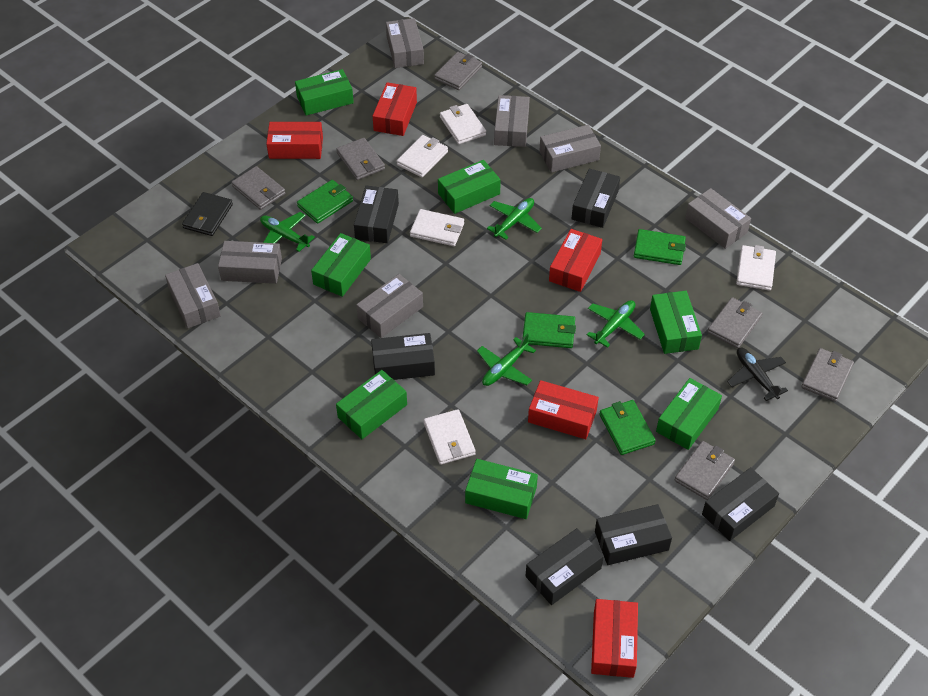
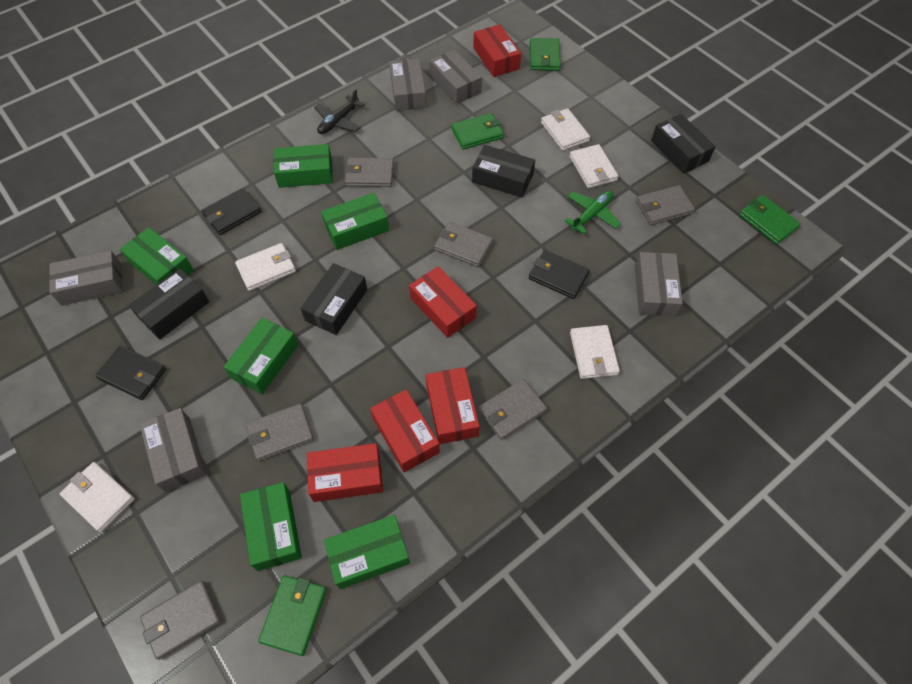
black box: 6 -> 4
black wallet: 1 -> 3
green box: 7 -> 6
green plane: 4 -> 1
grey box: 7 -> 5

